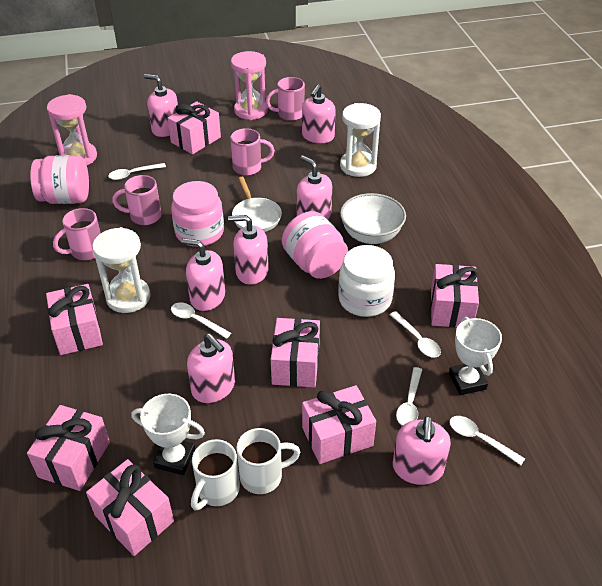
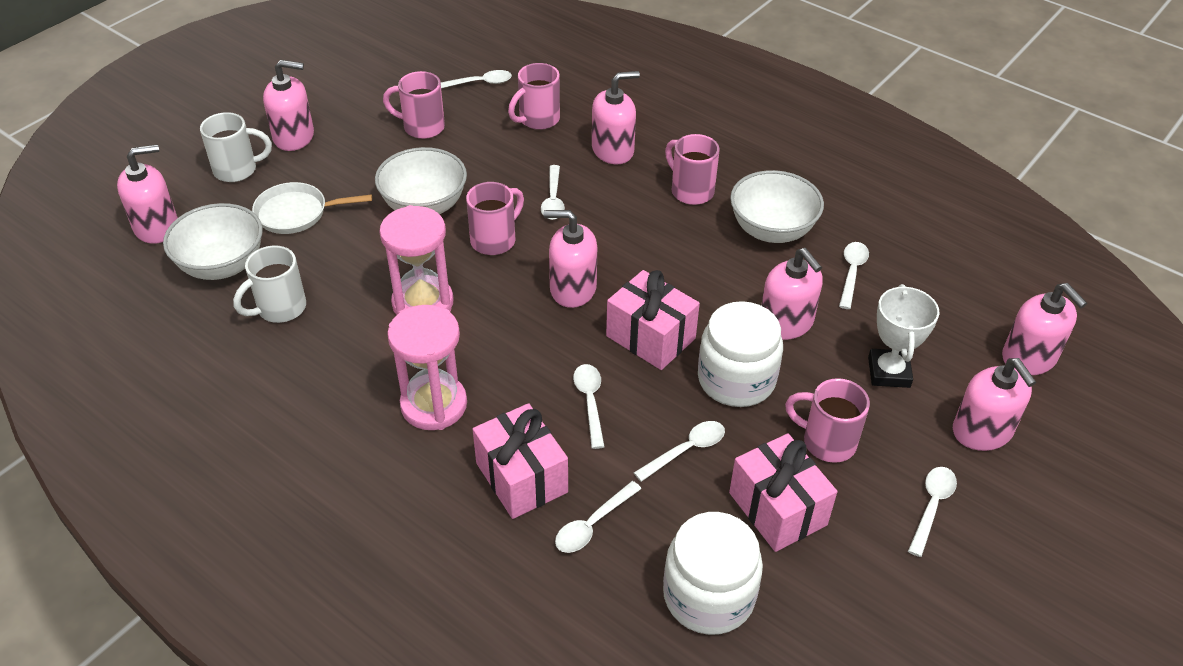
pink gift: 7 -> 3
pink jar: 3 -> 0
pink mug: 4 -> 5
white bowl: 1 -> 3
white hourglass: 2 -> 0
white jar: 1 -> 2
white spoon: 5 -> 7
white trophy: 2 -> 1

